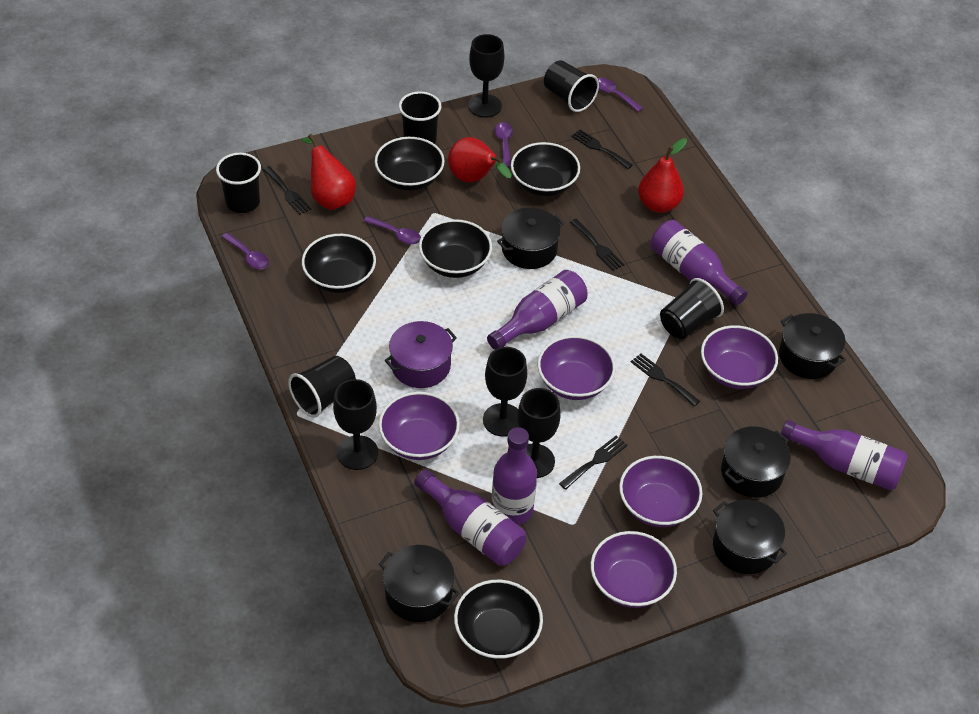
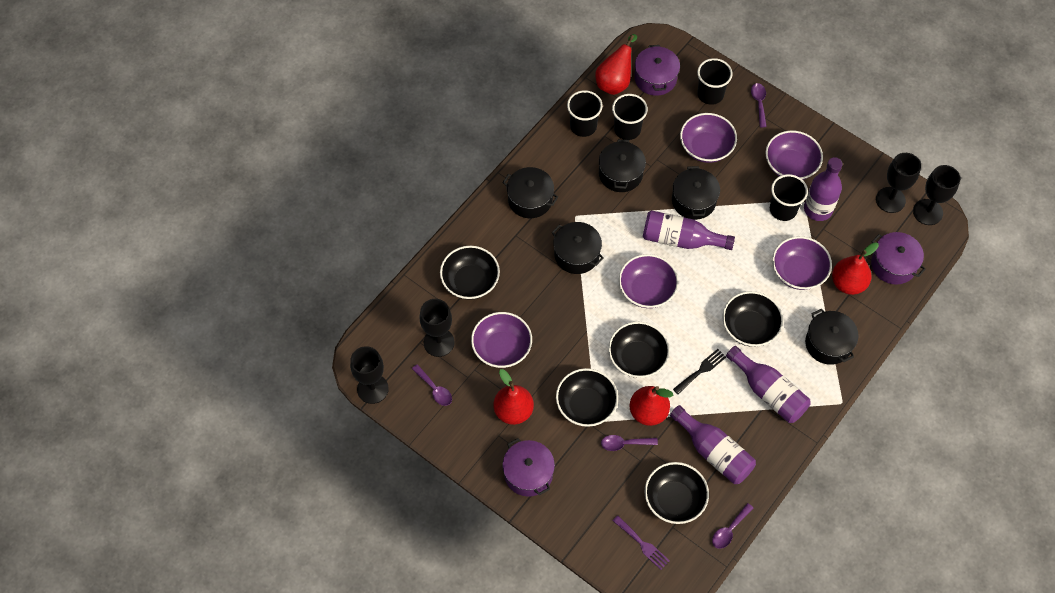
black cup: 5 -> 4
black fork: 5 -> 1
purple bottle: 5 -> 4
purple fork: 0 -> 1
purple pot: 1 -> 3
red pear: 3 -> 4

